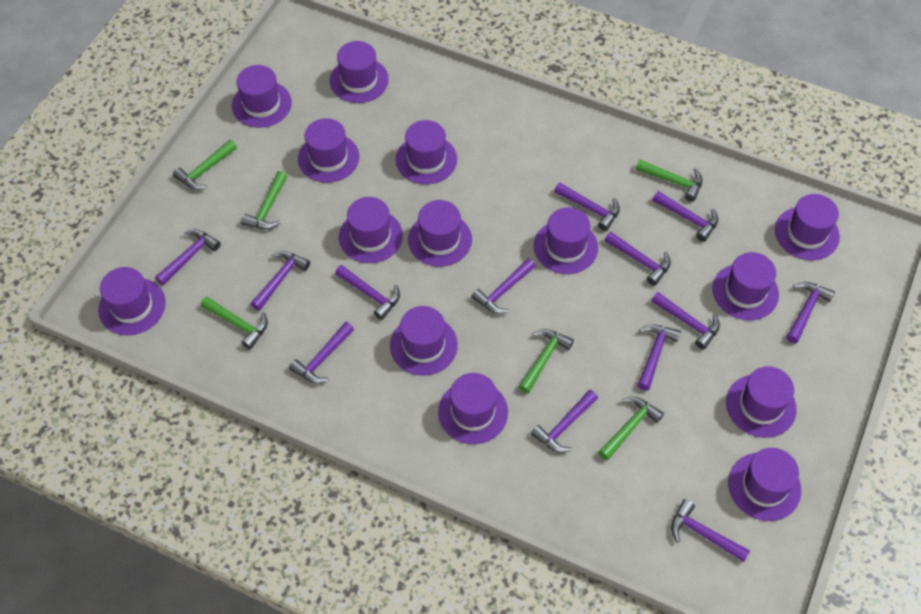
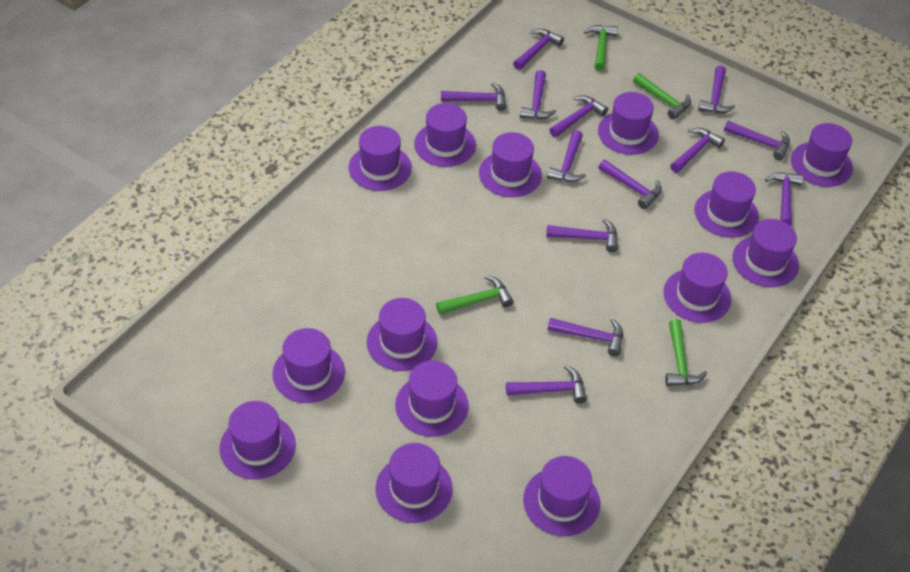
green hammer: 6 -> 4

